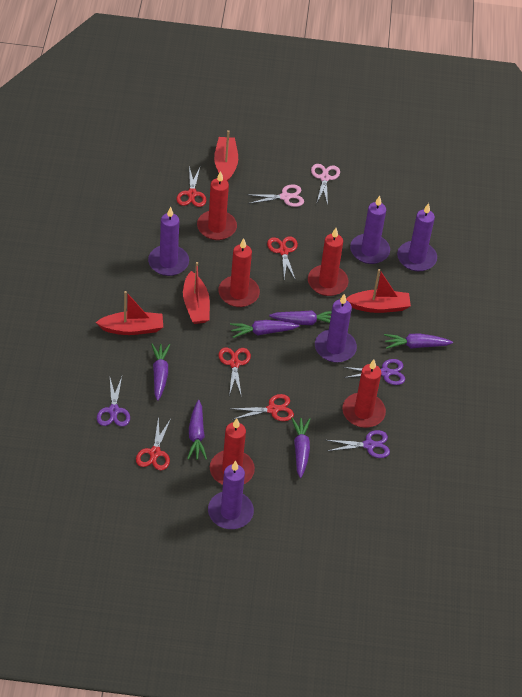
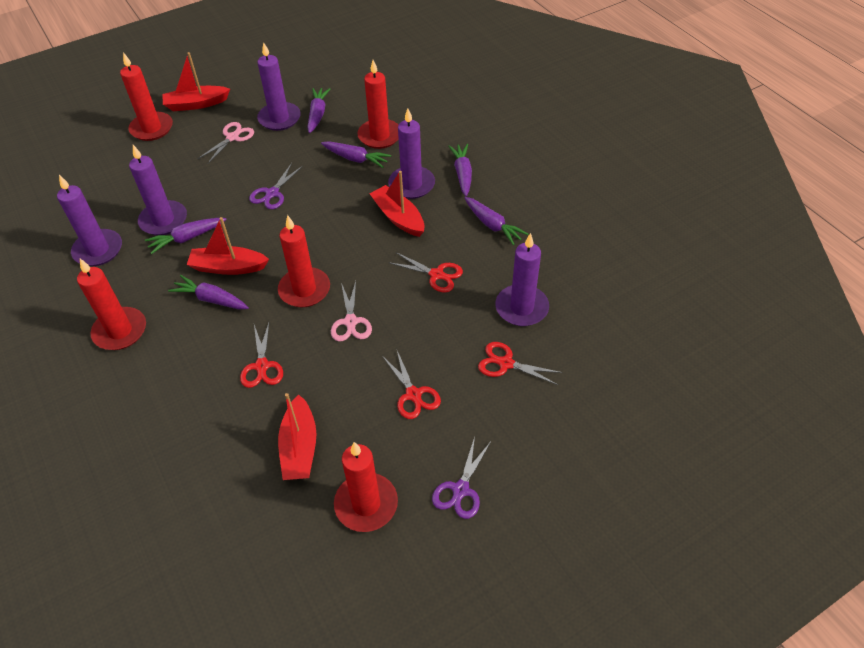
purple scissors: 3 -> 2
red scissors: 5 -> 4

